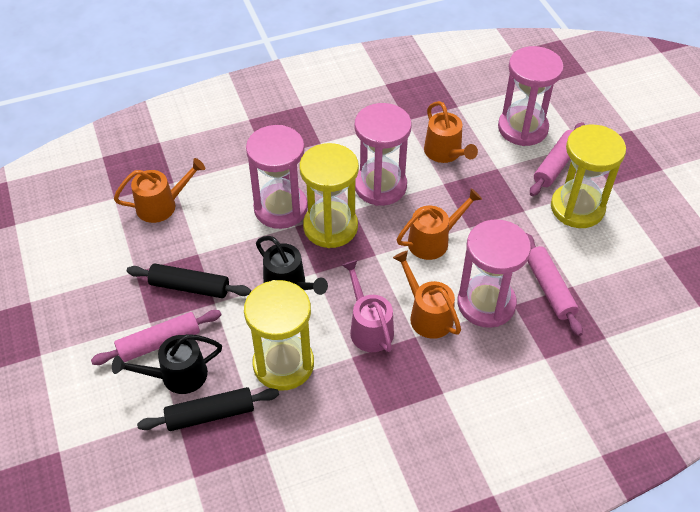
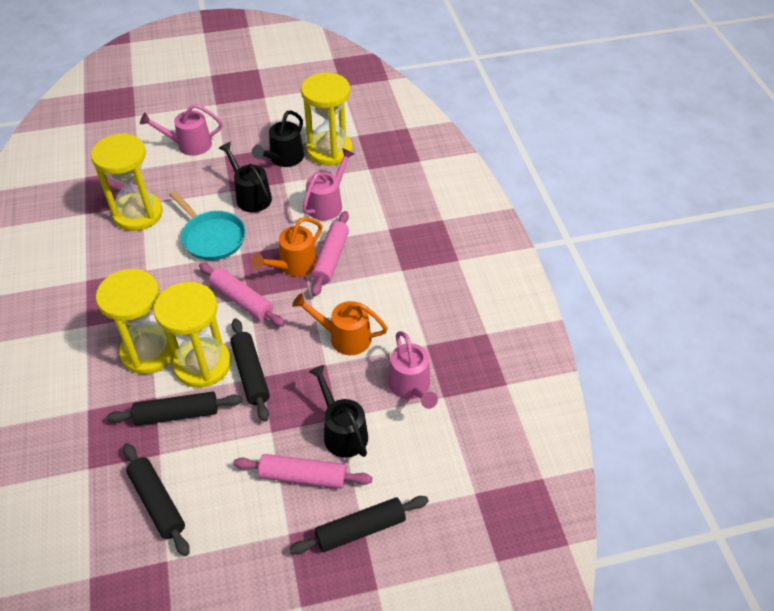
black rolling pin: 2 -> 4
black watering can: 2 -> 3
orange watering can: 4 -> 2
pink hourglass: 4 -> 0
pink watering can: 1 -> 3
turquoise pan: 0 -> 1
yellow hourglass: 3 -> 4

